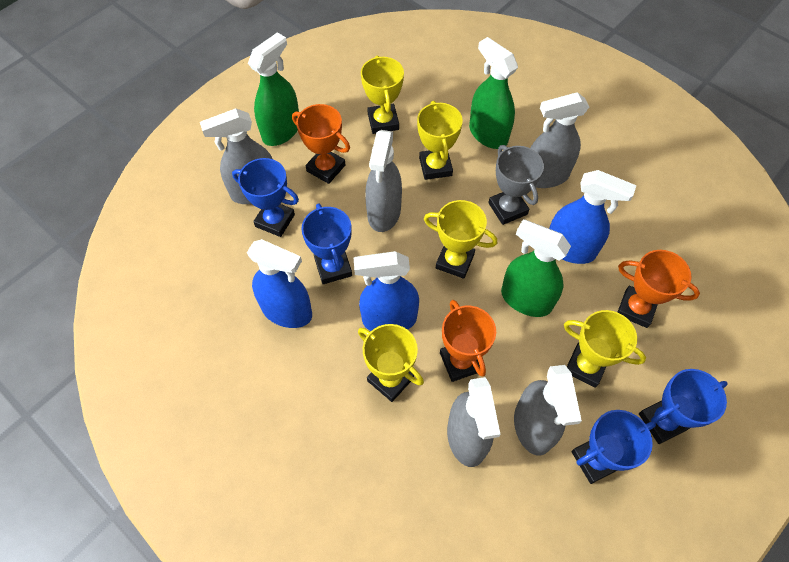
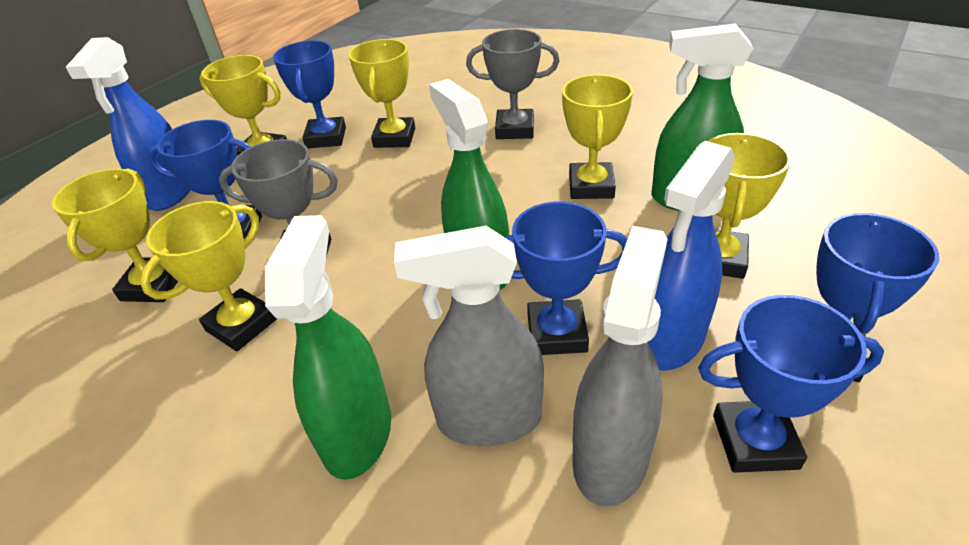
blue spray bottle: 3 -> 2
blue trophy: 4 -> 5
grey spray bottle: 5 -> 2
grey trophy: 1 -> 2
orange trophy: 3 -> 0
yellow trophy: 5 -> 6

